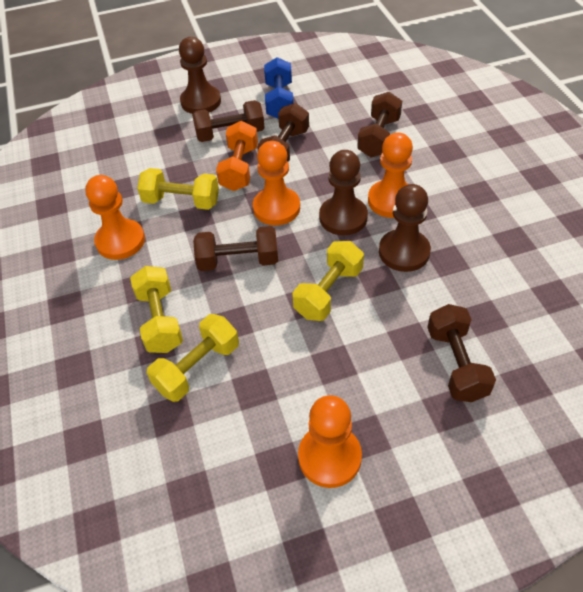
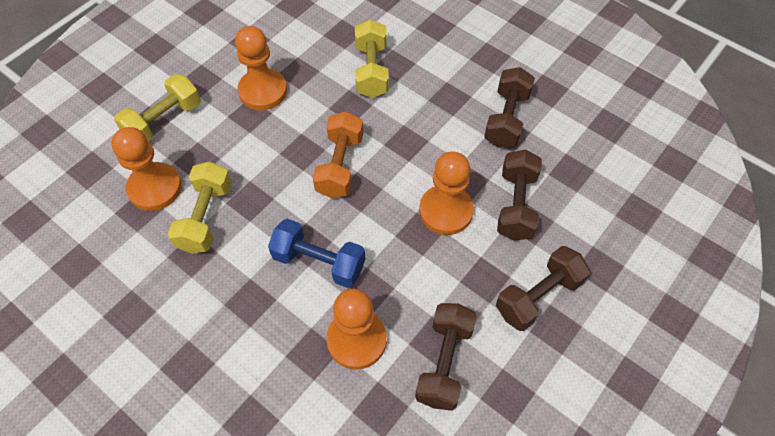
brown dumbbell: 5 -> 4
brown pawn: 3 -> 0
yellow dumbbell: 4 -> 3

